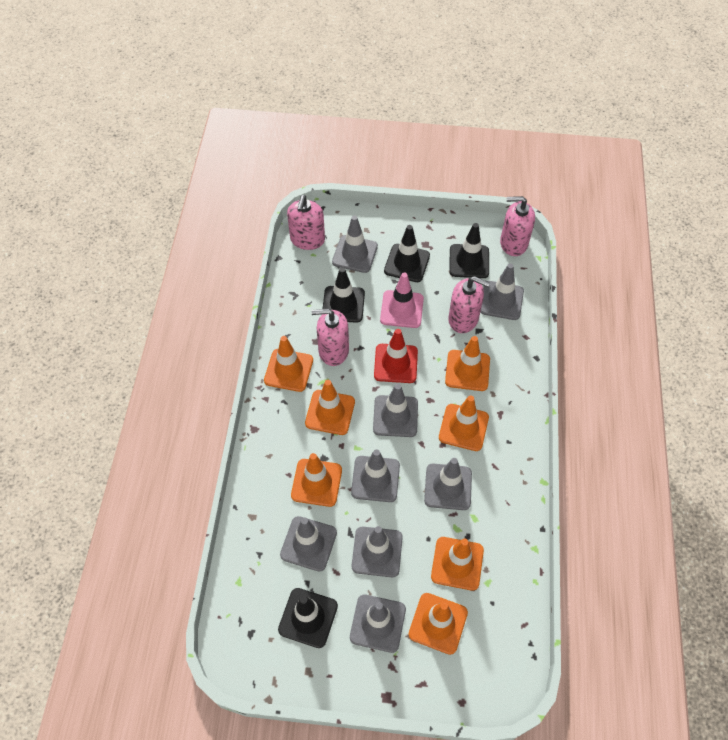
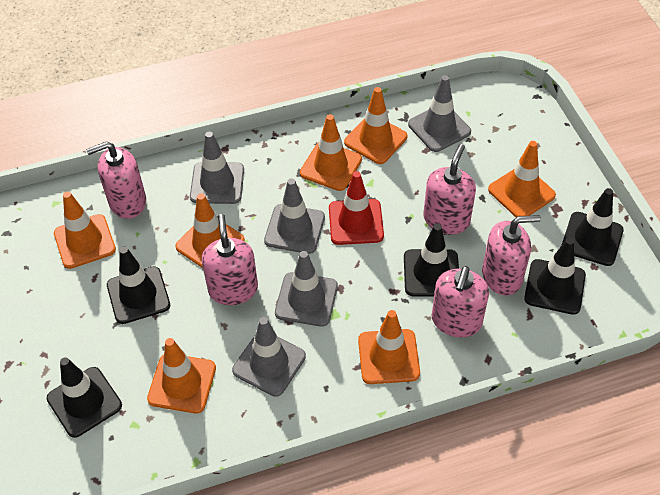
black traffic cone: 4 -> 5
grey traffic cone: 8 -> 5
pink soap dispenser: 4 -> 5
pink traffic cone: 1 -> 0

